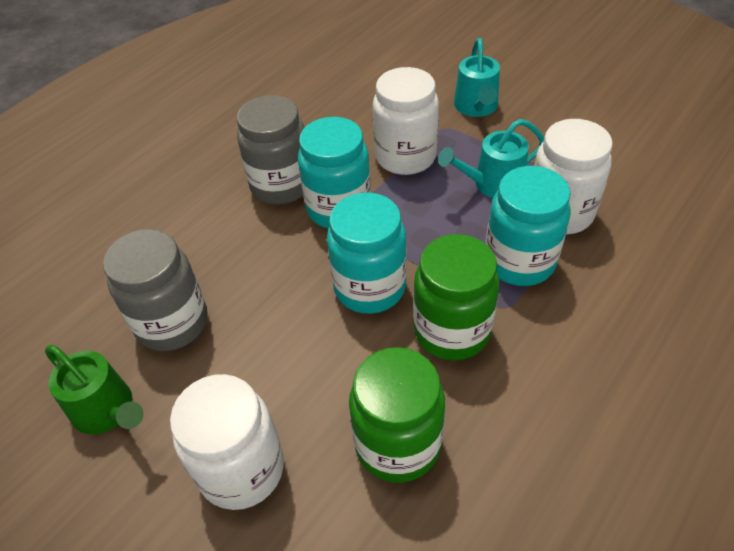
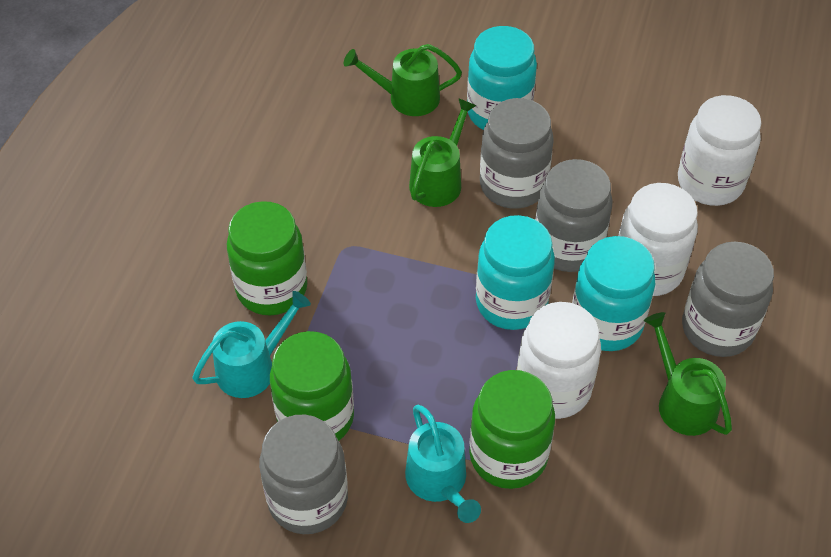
green jar: 2 -> 3
green watering can: 1 -> 3
grey jar: 2 -> 4

